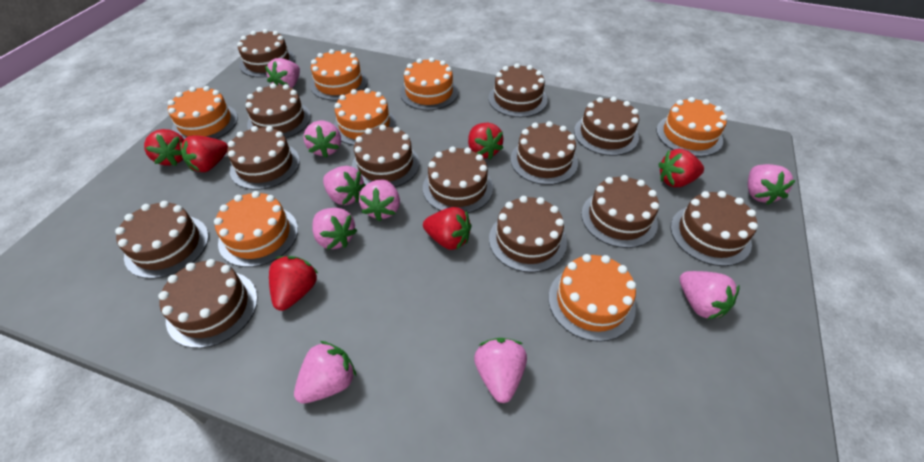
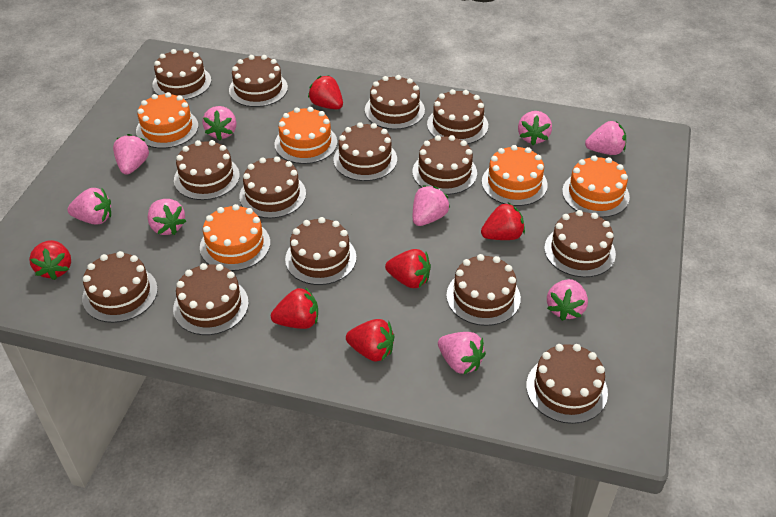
brown cake: 13 -> 14
orange cake: 7 -> 5

